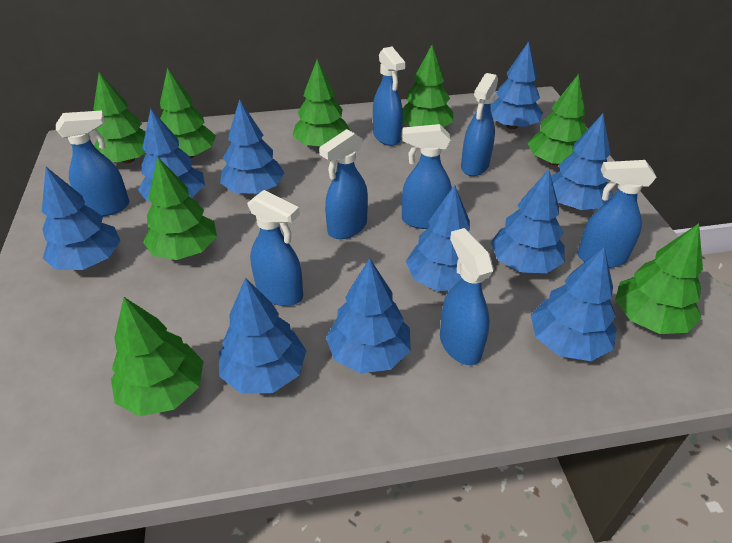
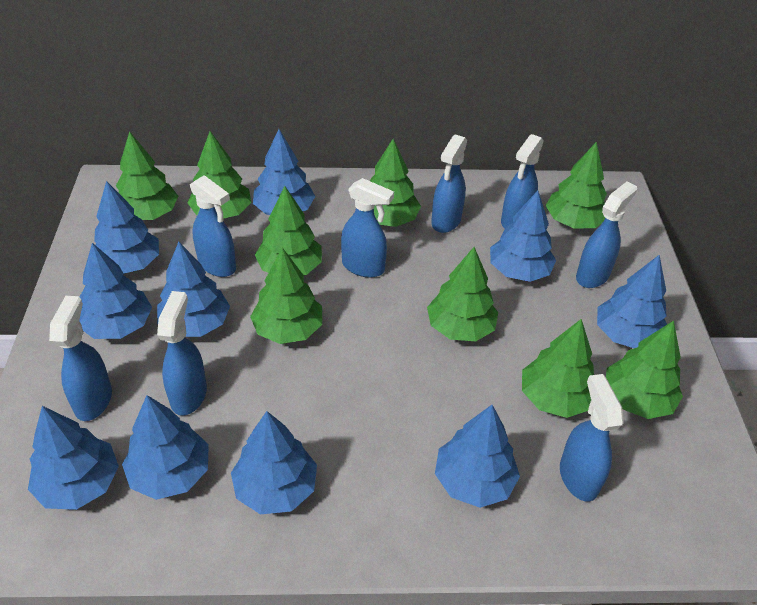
green tree: 8 -> 9

